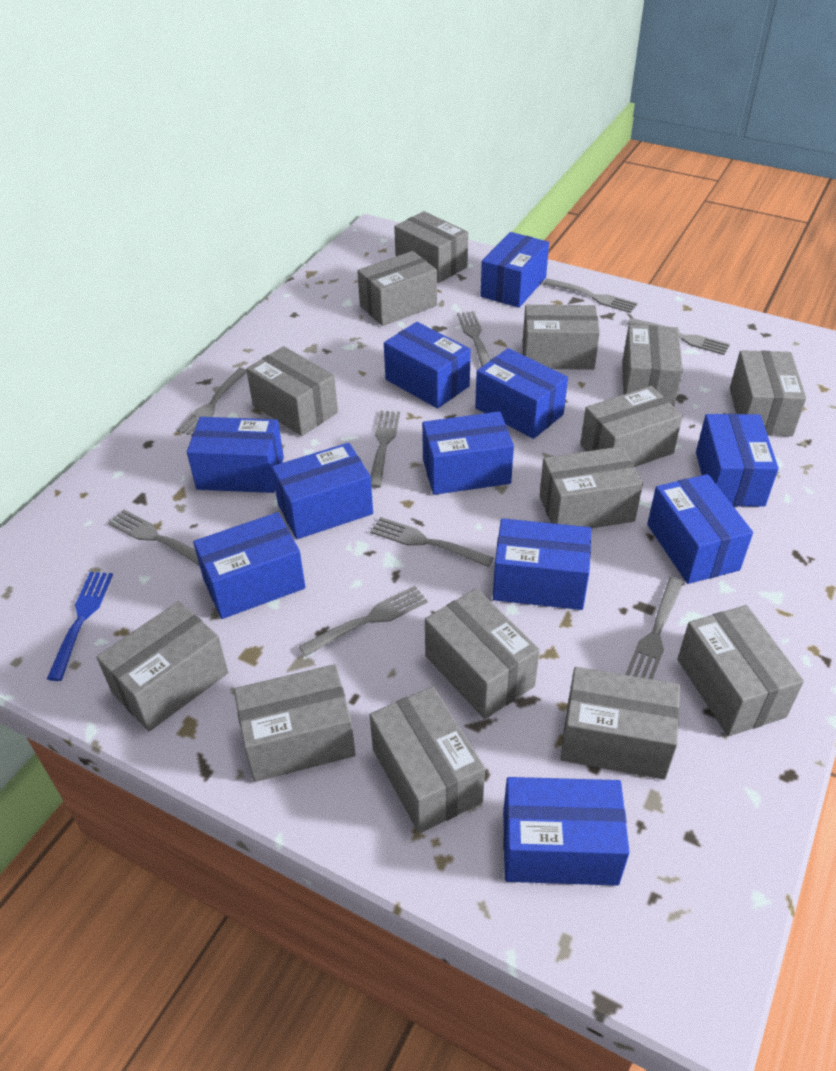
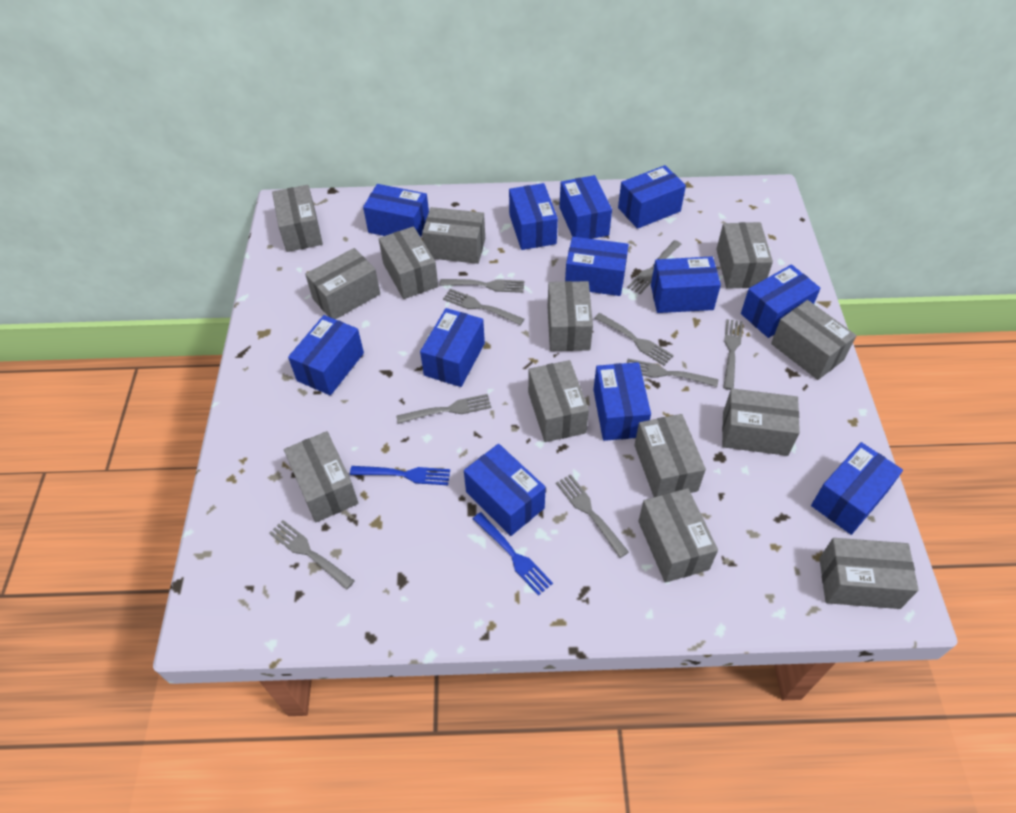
blue box: 11 -> 12
blue fork: 1 -> 2
grey box: 14 -> 13

